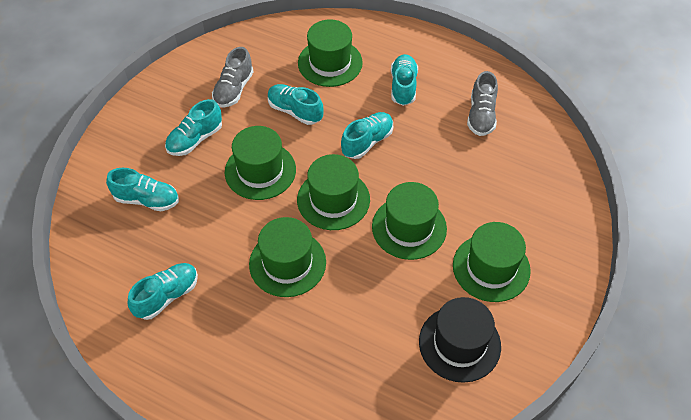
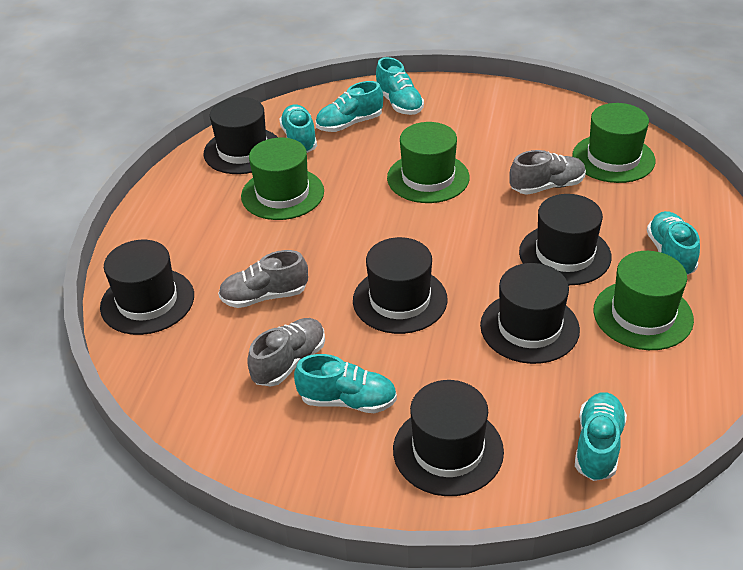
black hat: 1 -> 6
green hat: 6 -> 4
grey shoe: 2 -> 3

